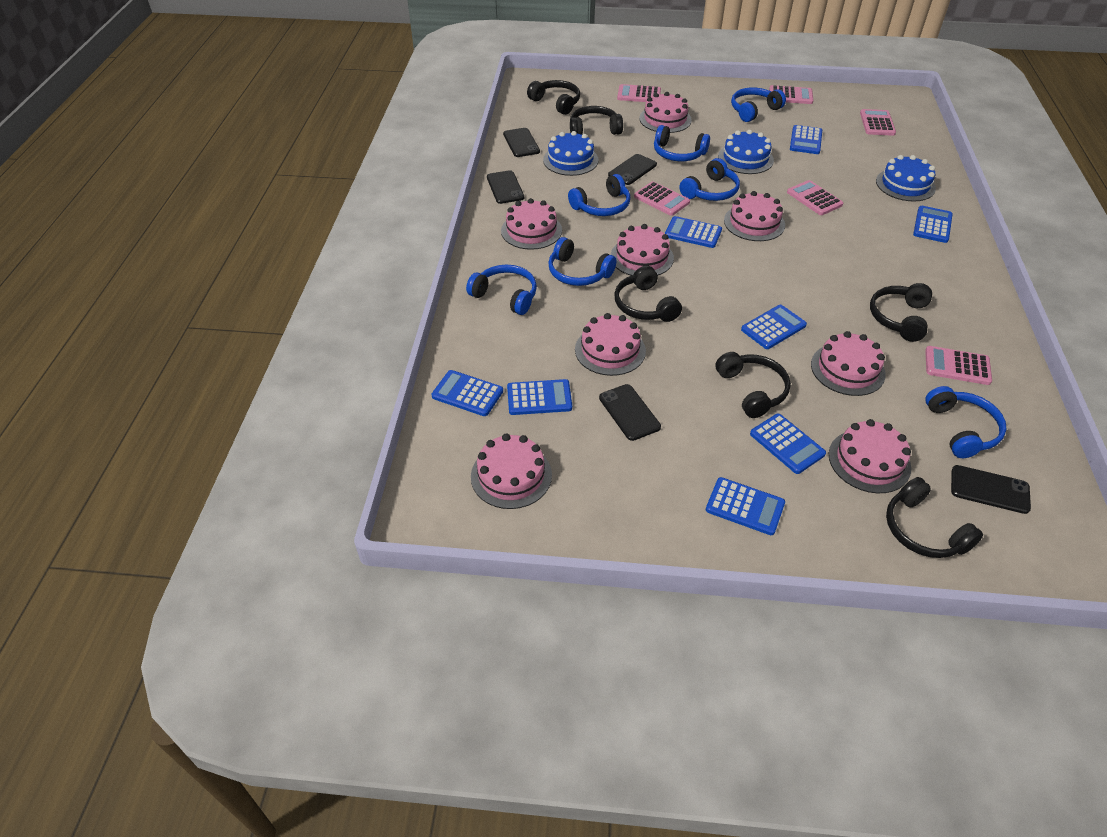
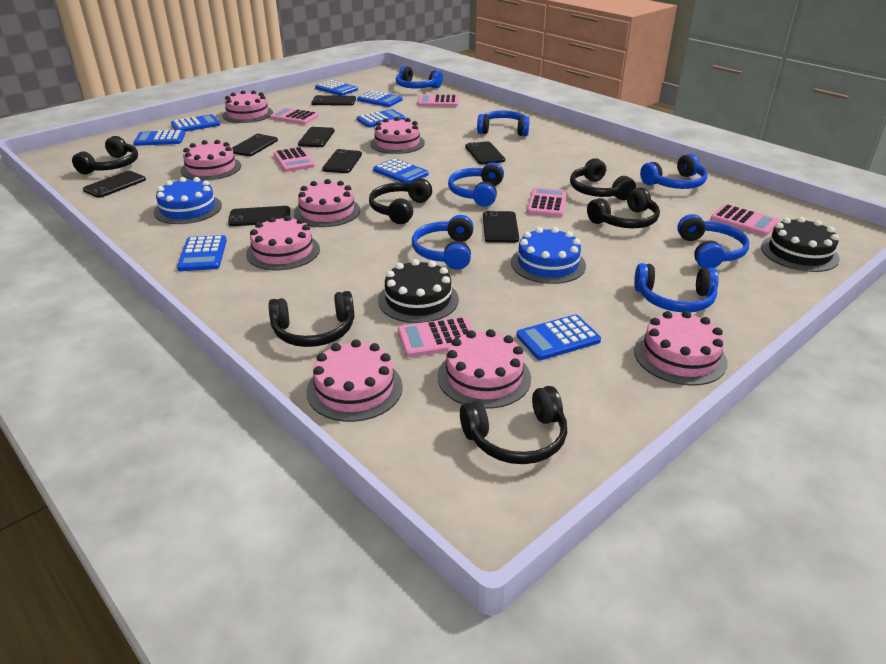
black cake: 0 -> 2
black phone: 5 -> 8
blue cake: 3 -> 2

